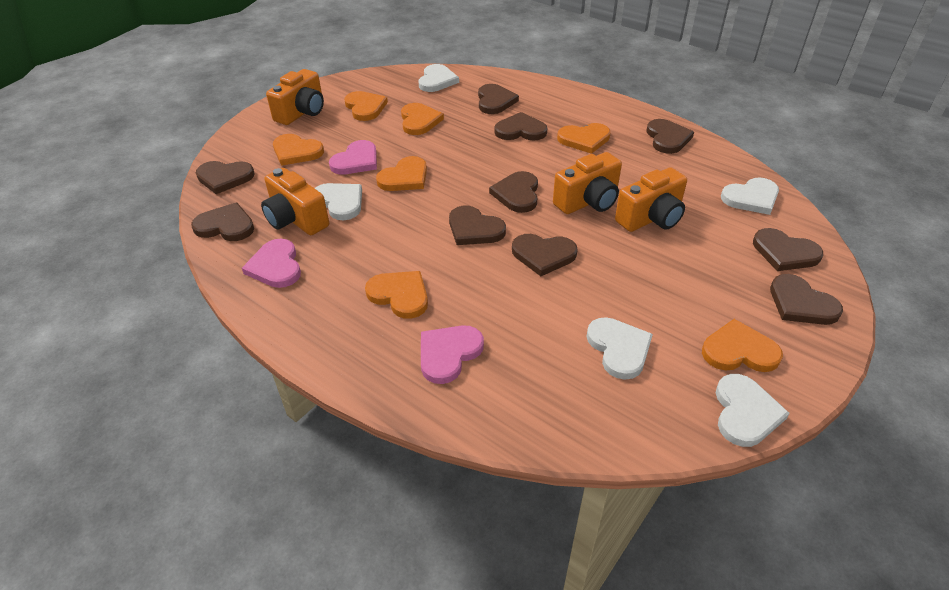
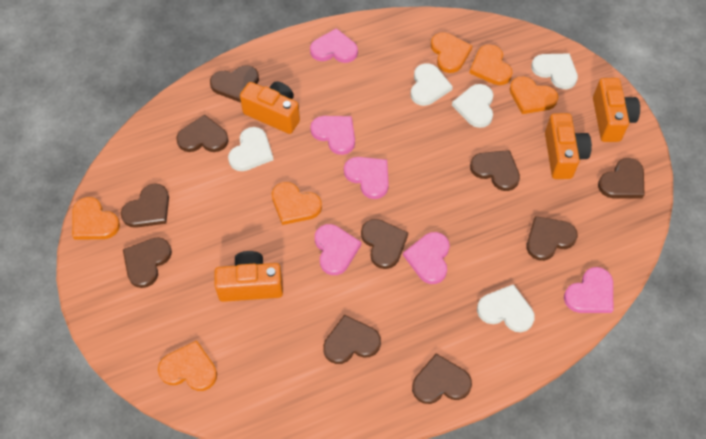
orange heart: 7 -> 6
pink heart: 3 -> 6

